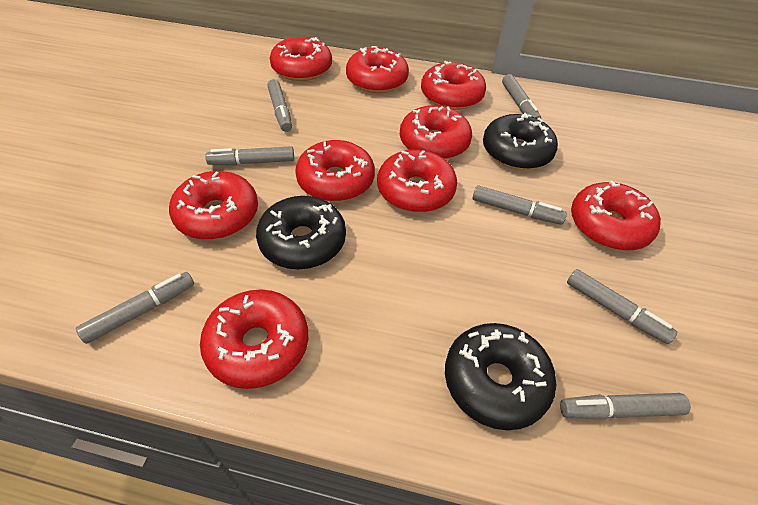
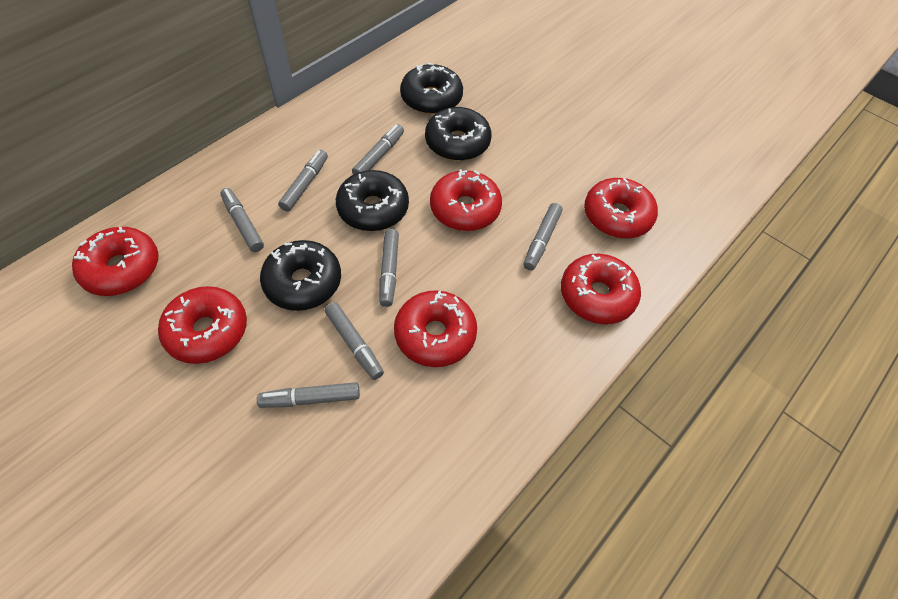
black donut: 3 -> 4
red donut: 9 -> 6

